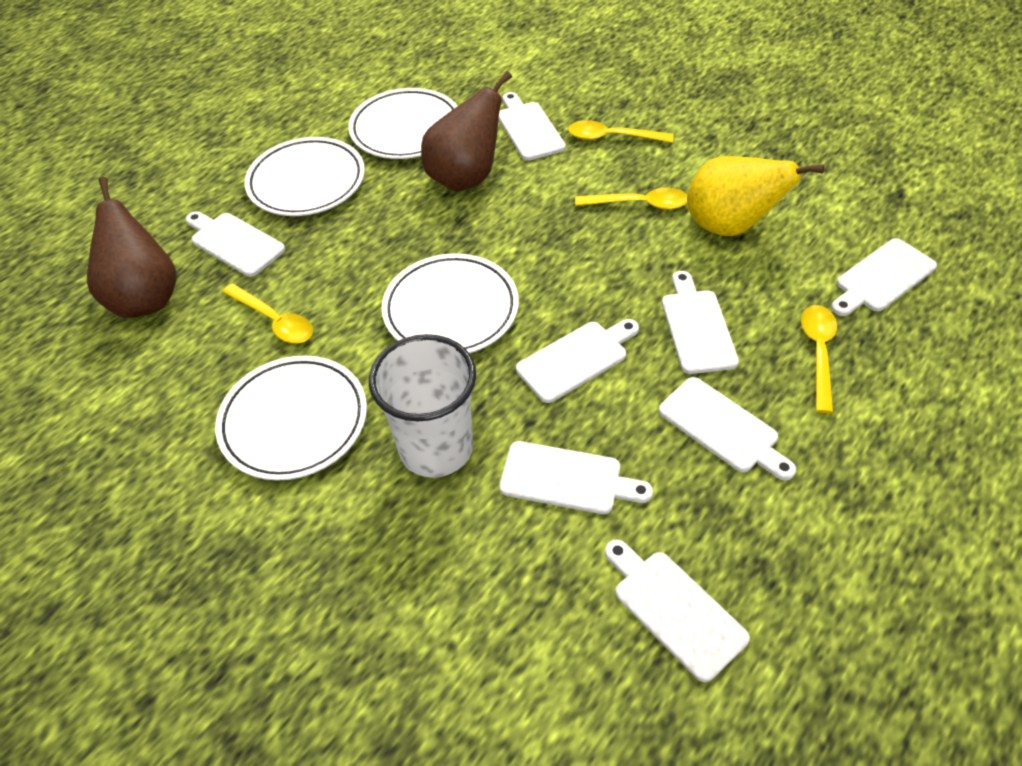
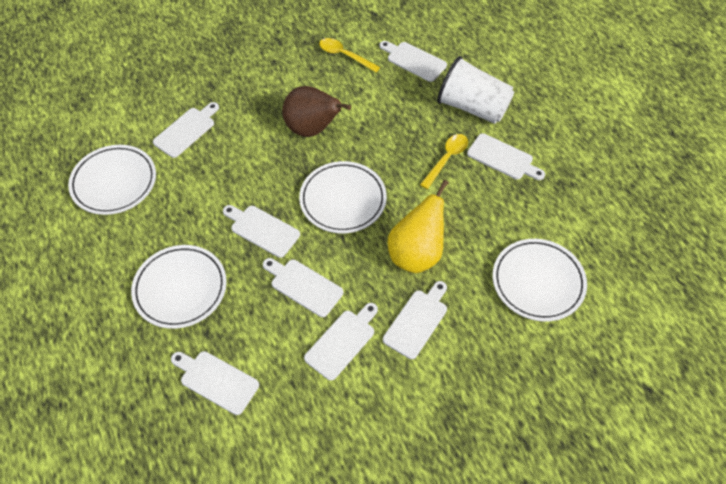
brown pear: 2 -> 1
yellow spoon: 4 -> 2

